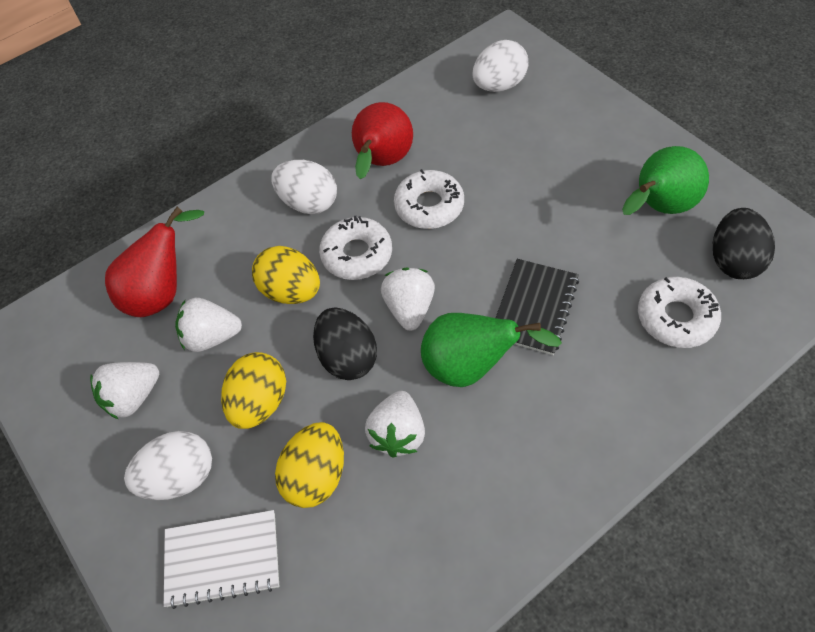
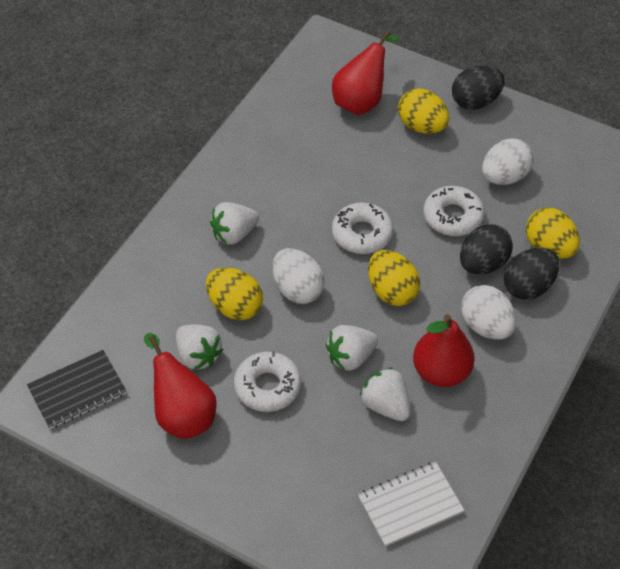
black egg: 2 -> 3
green pear: 2 -> 0
red pear: 2 -> 3
yellow egg: 3 -> 4

